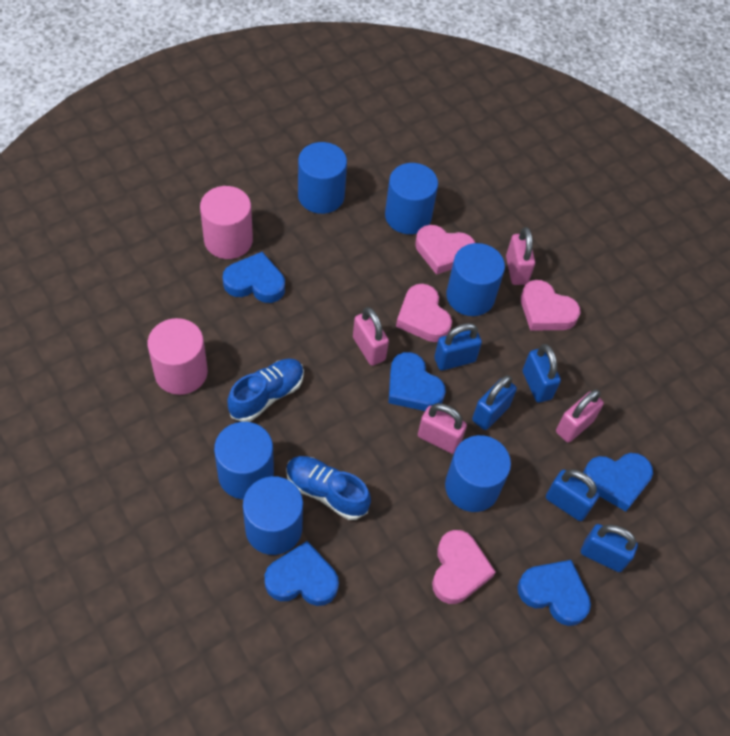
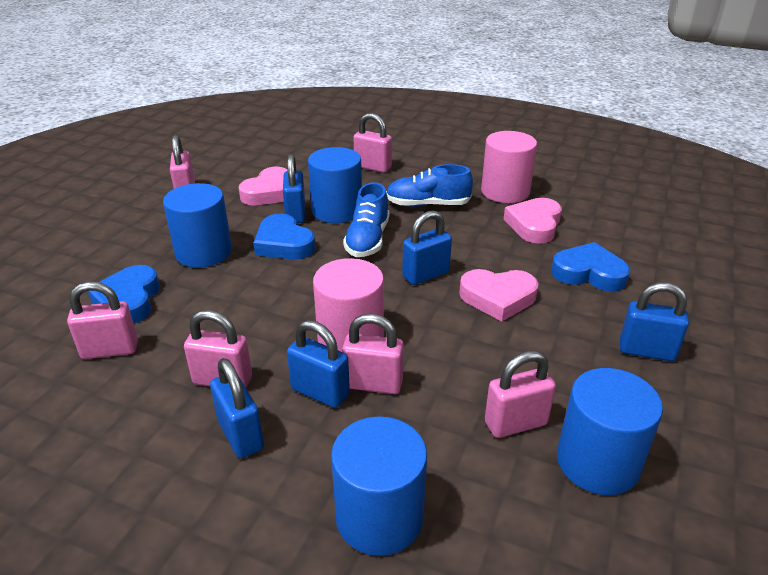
blue cylinder: 6 -> 4
blue heart: 5 -> 3
pink heart: 4 -> 3
pink padlock: 4 -> 6

